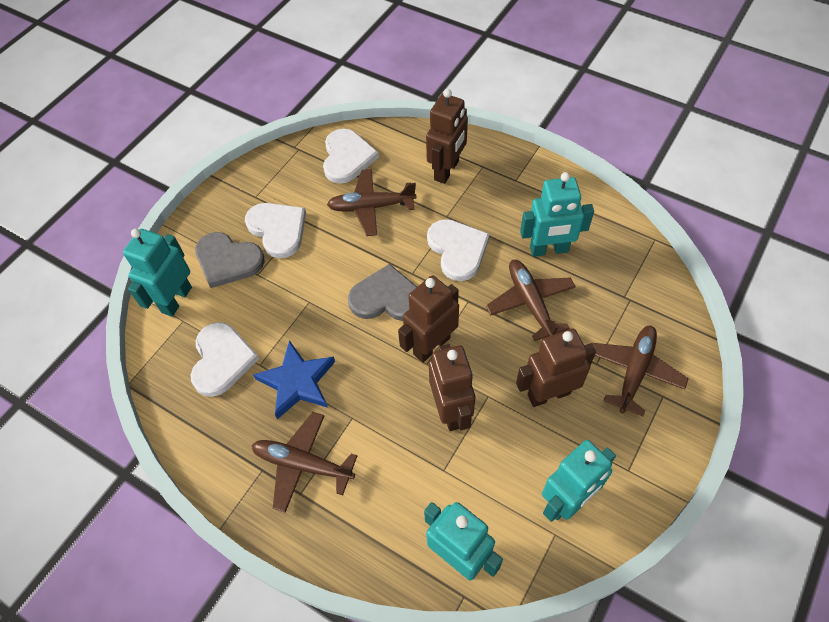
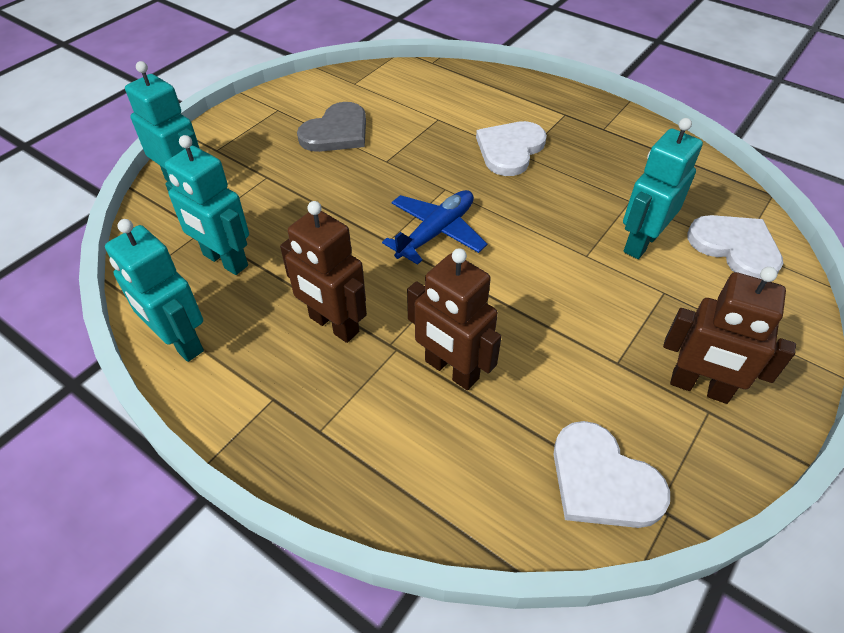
blue plane: 0 -> 1
blue star: 1 -> 0
brown plane: 4 -> 0
brown robot: 4 -> 3
grey heart: 2 -> 1
white heart: 4 -> 3

